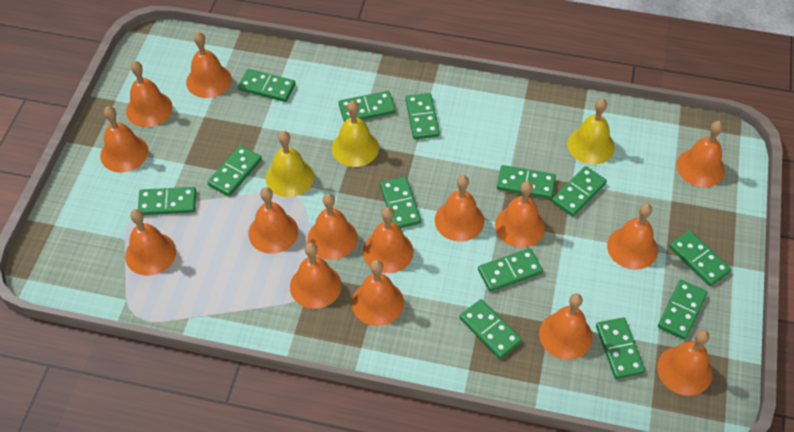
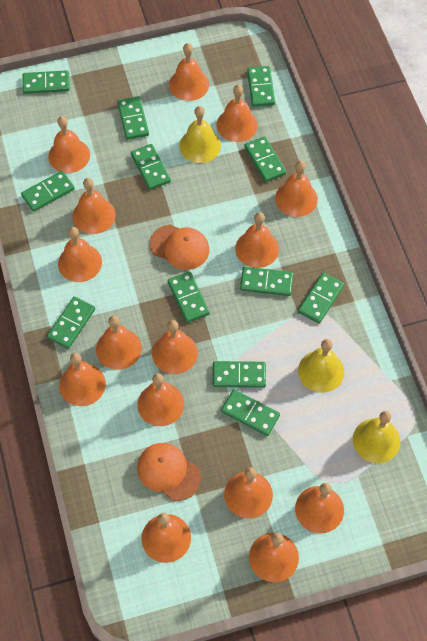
green domino: 13 -> 12
orange cap: 0 -> 2

